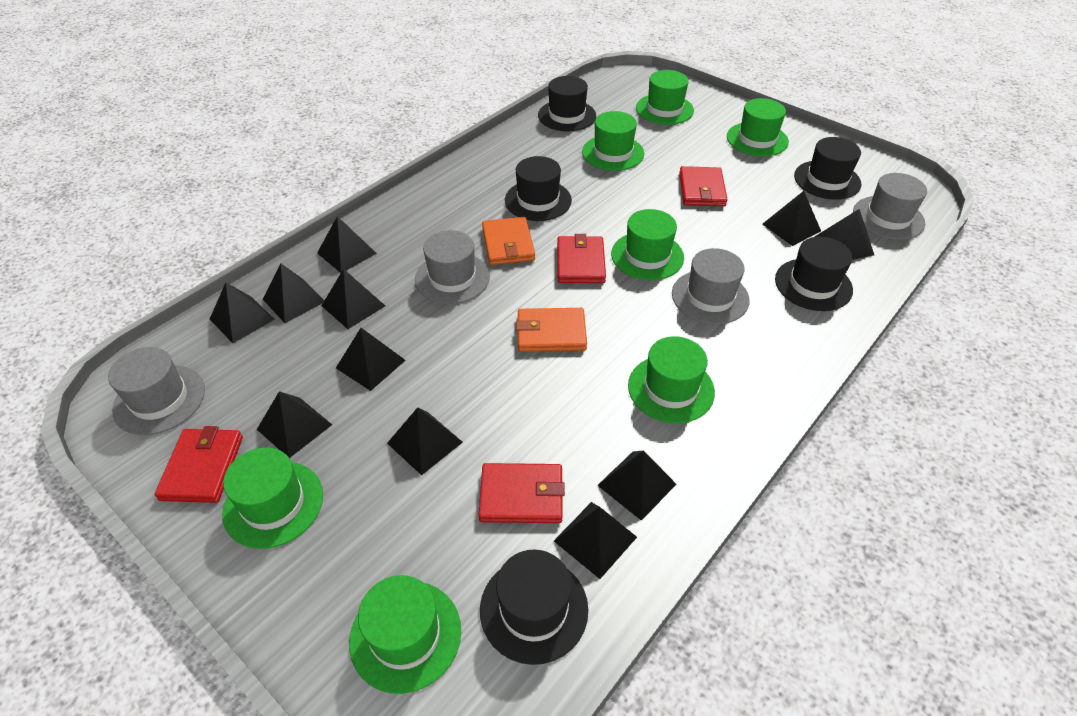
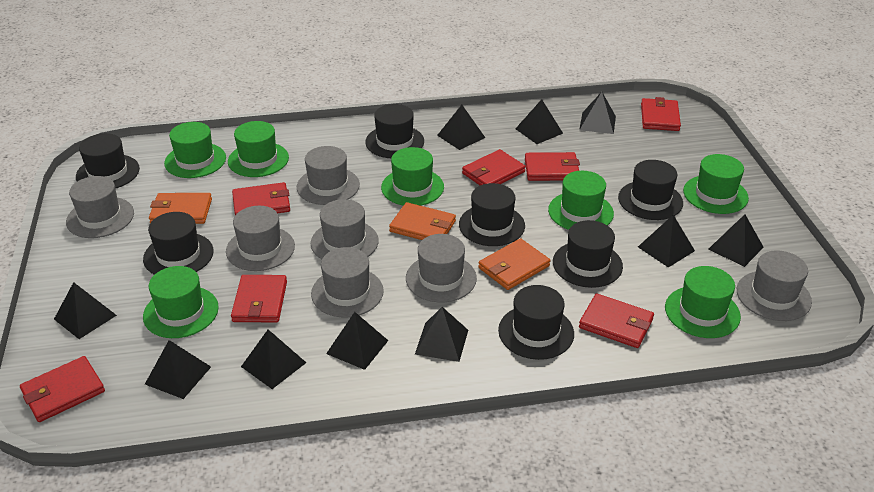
black hat: 5 -> 7
black pyramid: 11 -> 10
grey hat: 4 -> 7
orange wallet: 2 -> 3
red wallet: 4 -> 7

